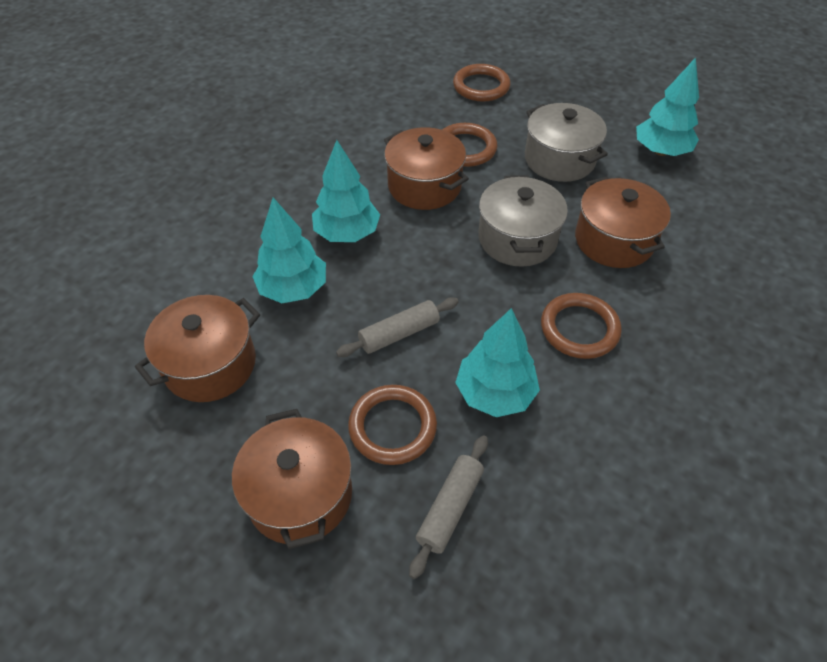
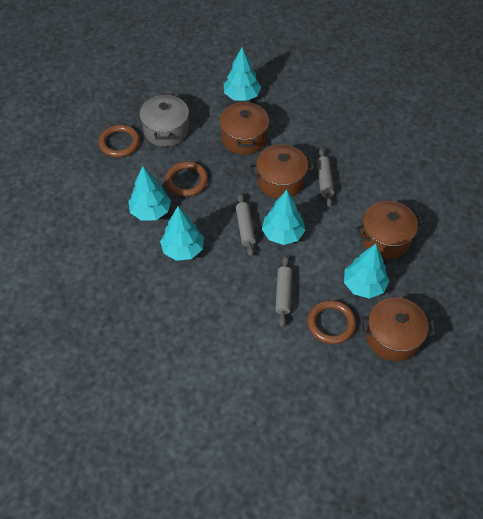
brown ring: 4 -> 3
grey pot: 2 -> 1
grey rolling pin: 2 -> 3
turquoise tree: 4 -> 5

